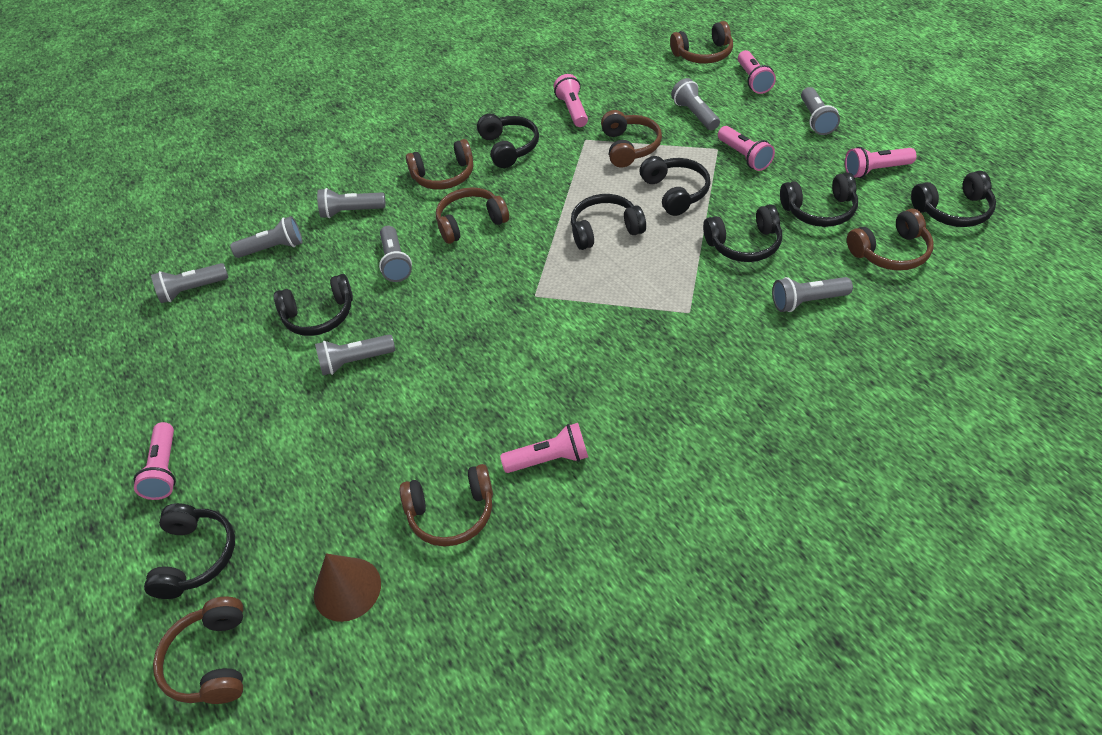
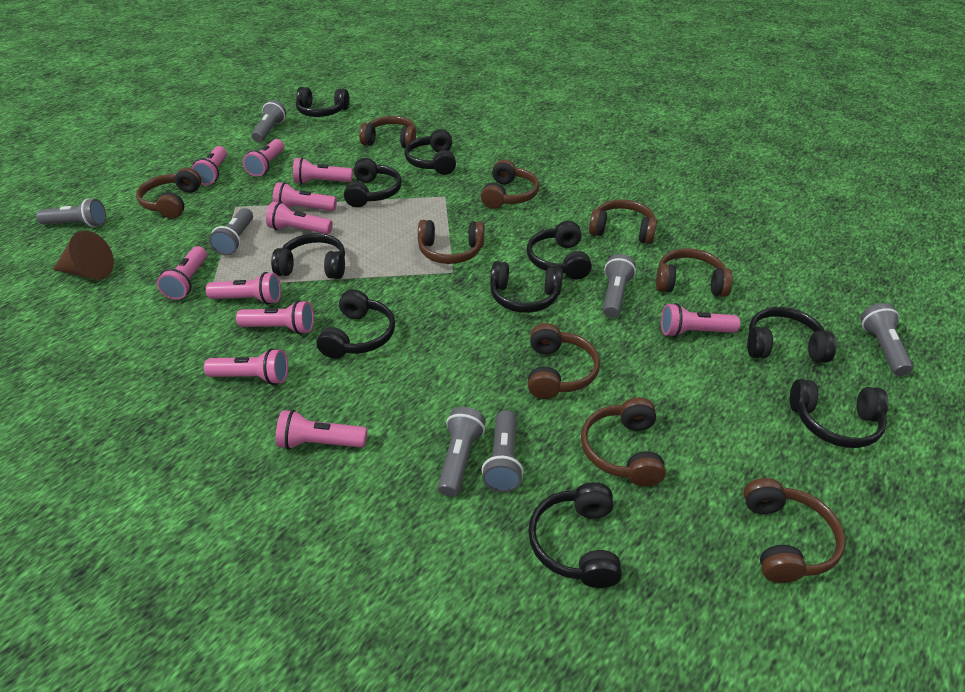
black headphones: 8 -> 10
brown headphones: 7 -> 9
grey flashlight: 8 -> 7
pink flashlight: 6 -> 11

